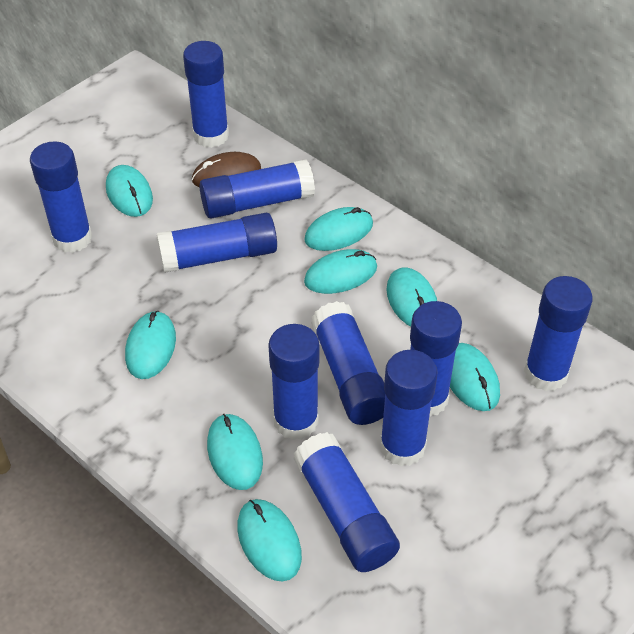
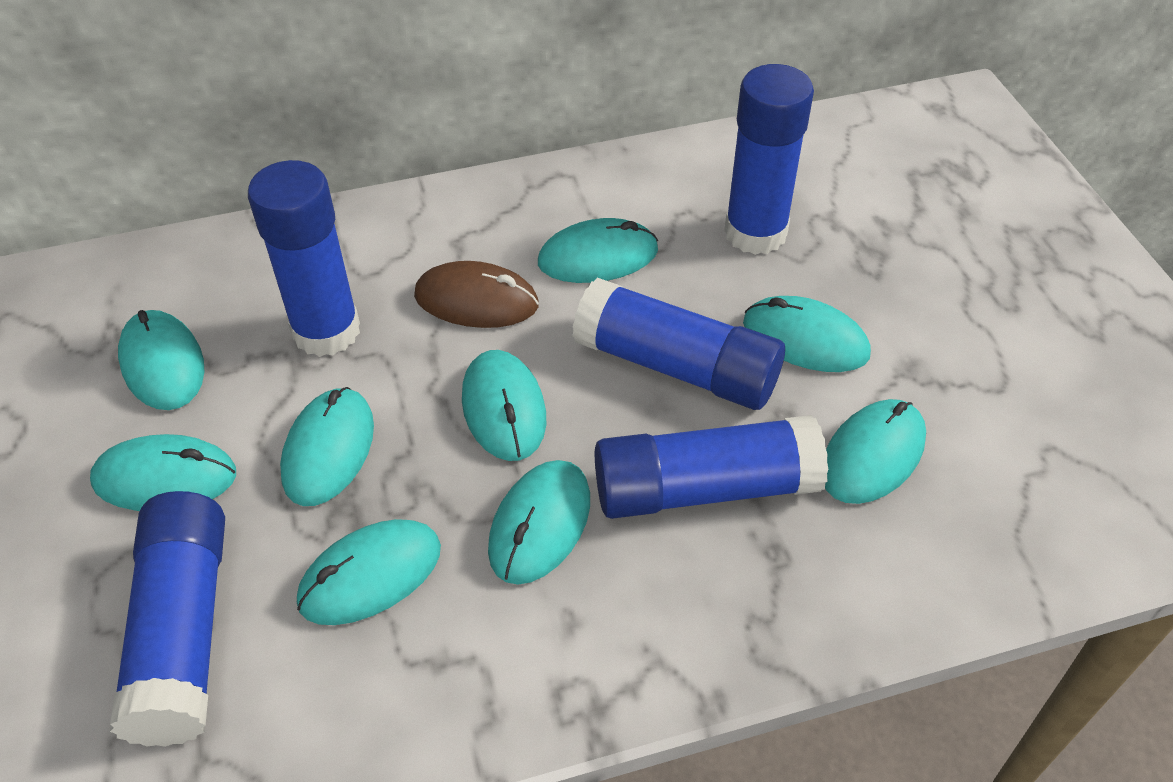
blue glue stick: 10 -> 5
turquoise mouse: 8 -> 9

